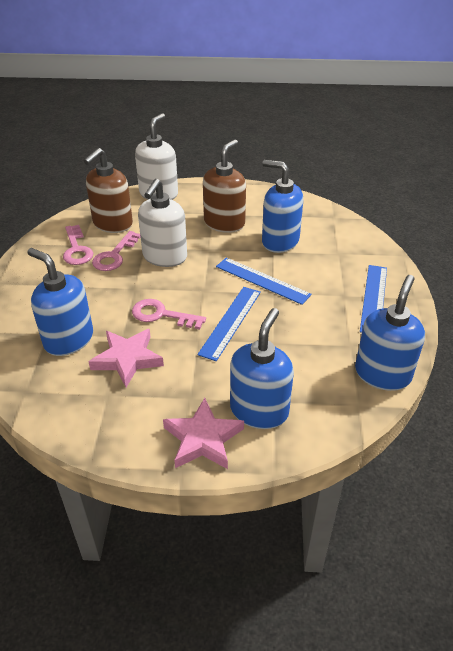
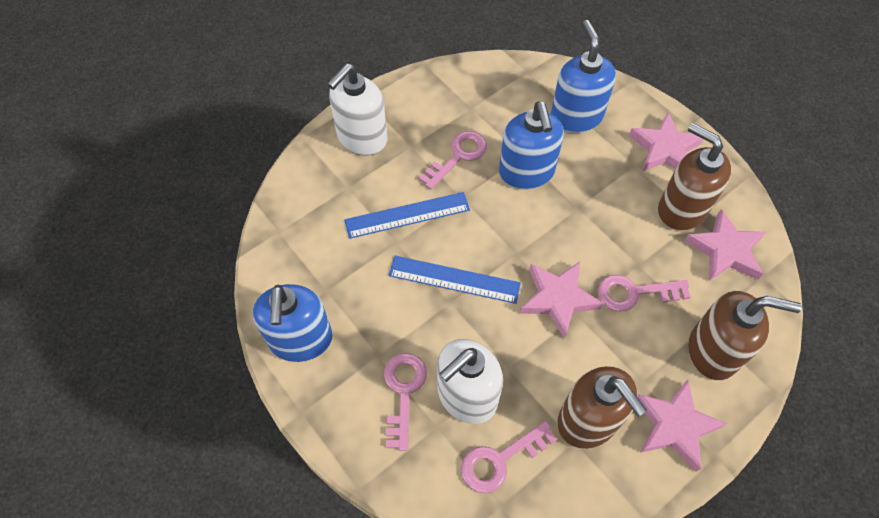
blue ruler: 3 -> 2
blue soap dispenser: 4 -> 3
brown soap dispenser: 2 -> 3
pink key: 3 -> 4
pink star: 2 -> 4

